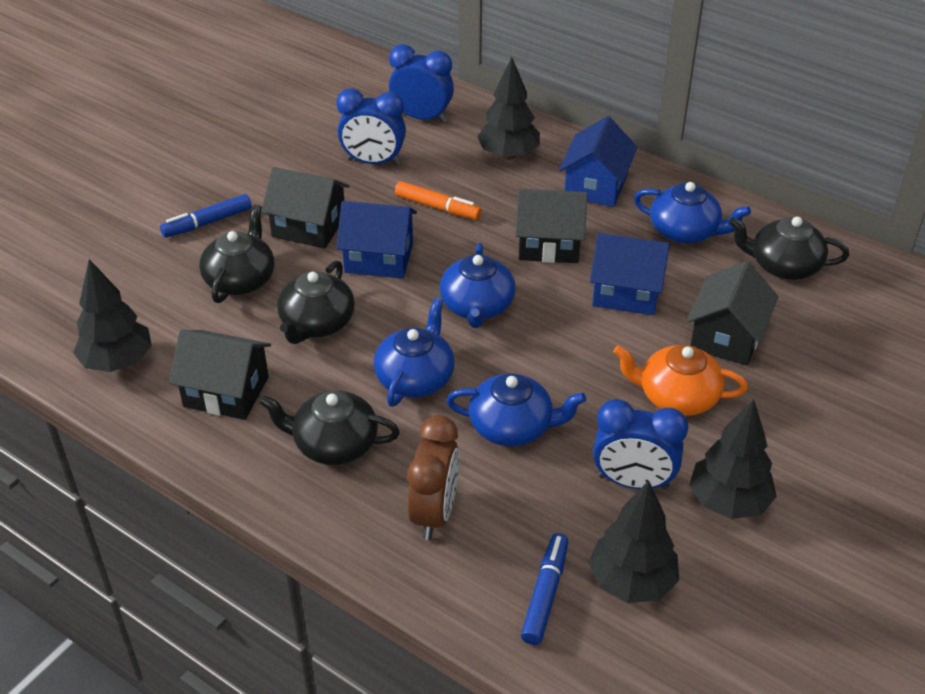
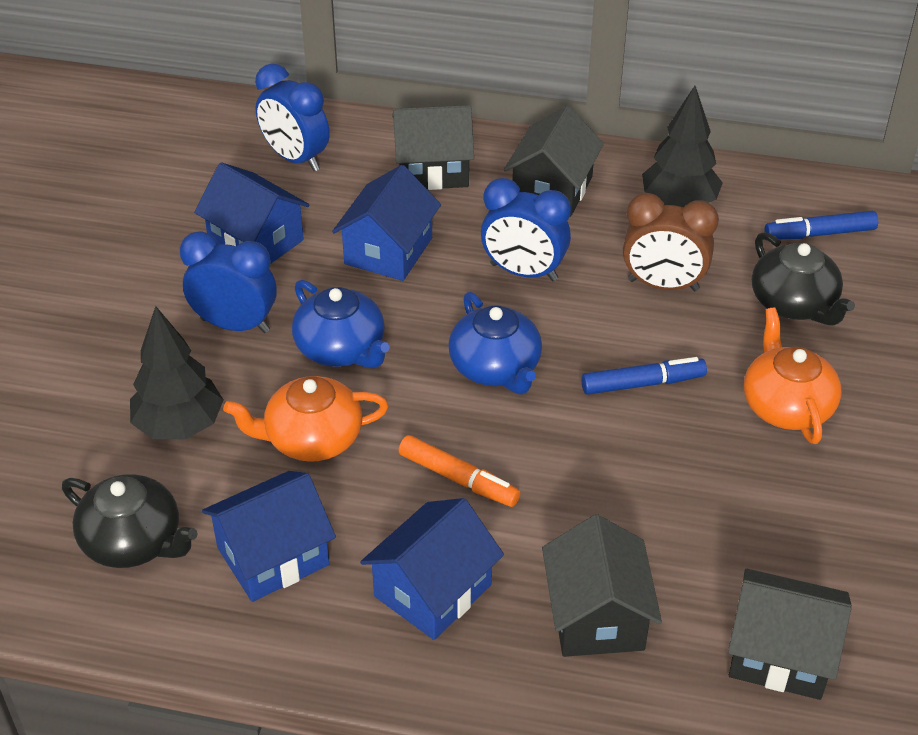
black teapot: 4 -> 2
black tree: 4 -> 2
blue house: 3 -> 4
blue teapot: 4 -> 2
orange teapot: 1 -> 2

